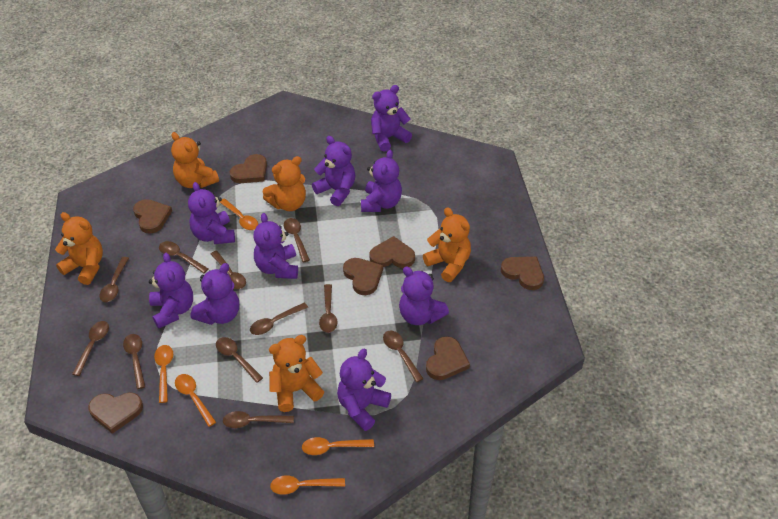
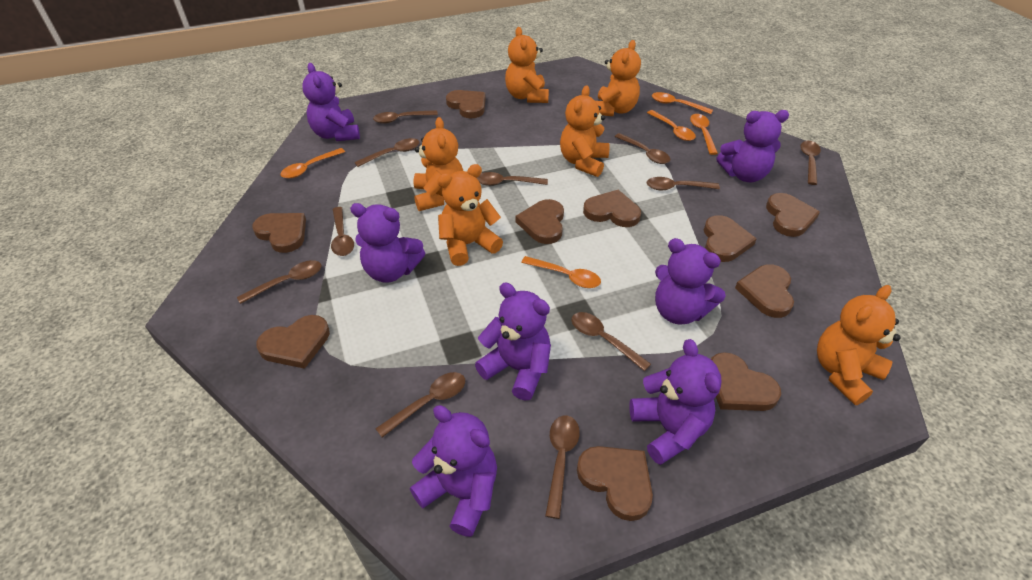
brown heart: 7 -> 10
orange teddy bear: 5 -> 6
purple teddy bear: 9 -> 7

